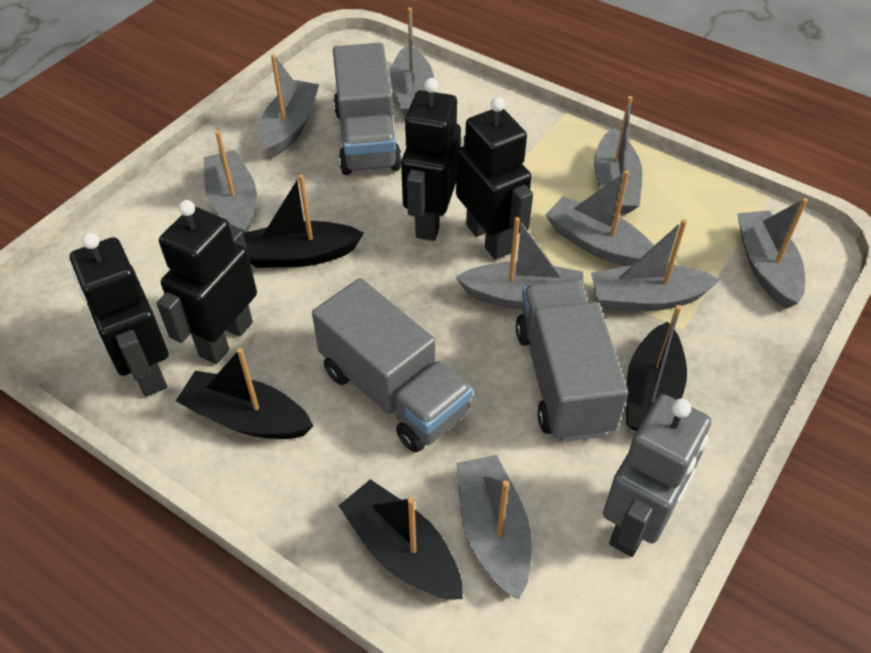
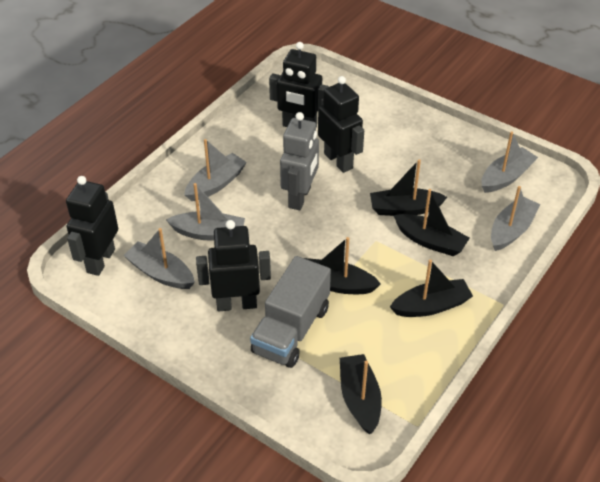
black boat: 4 -> 5
grey boat: 9 -> 5
grey truck: 3 -> 1

